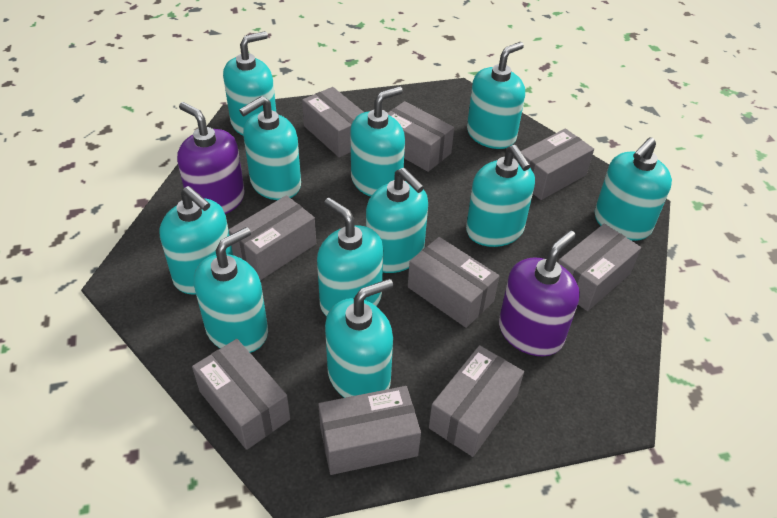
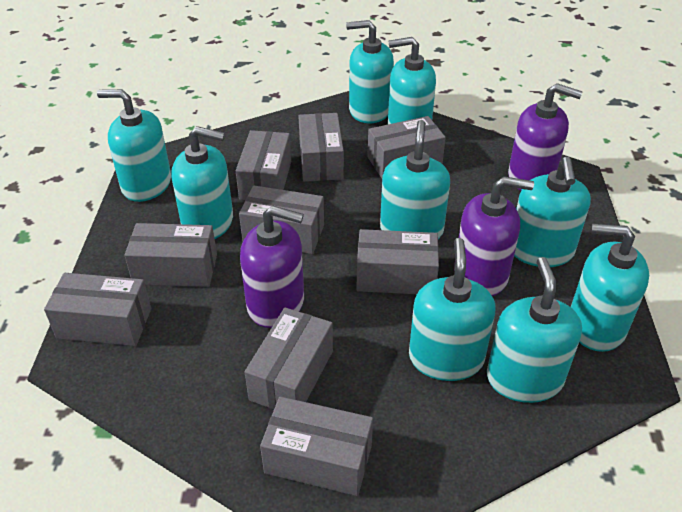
purple soap dispenser: 2 -> 3
turquoise soap dispenser: 11 -> 9

